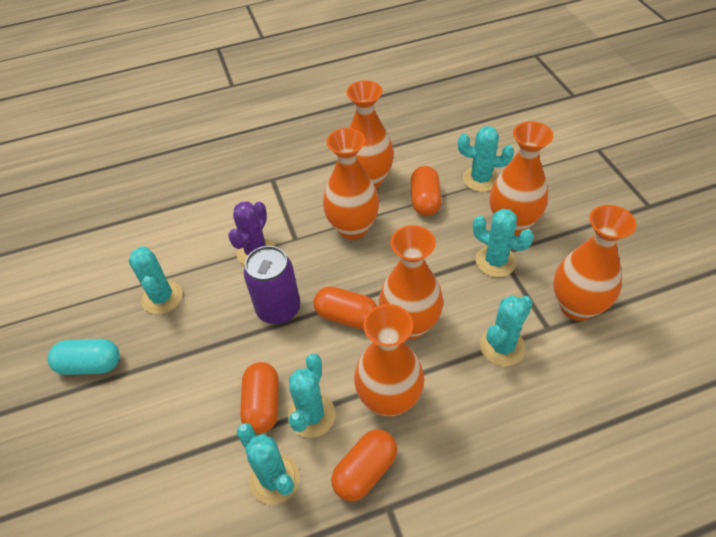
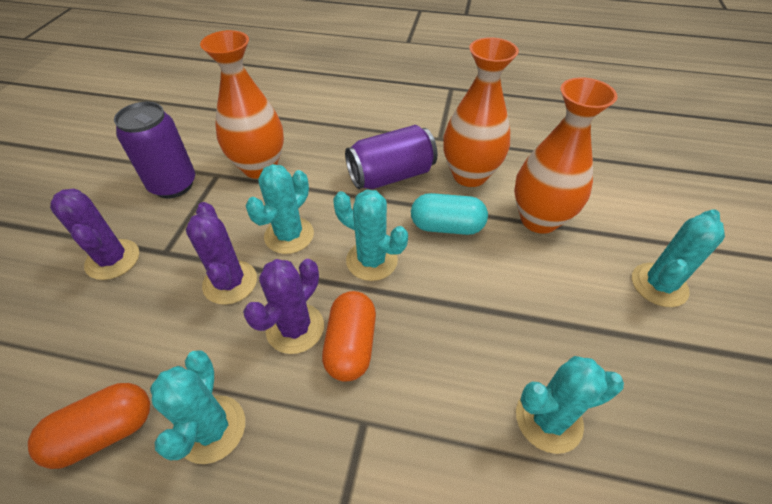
orange capsule: 4 -> 2
orange vase: 6 -> 3
purple cactus: 1 -> 3
purple can: 1 -> 2
turquoise cactus: 6 -> 5

